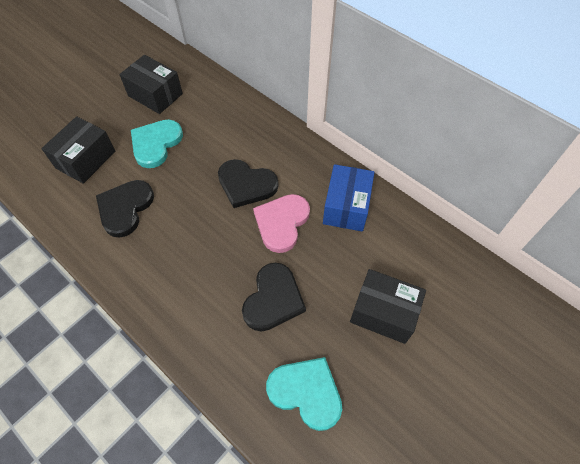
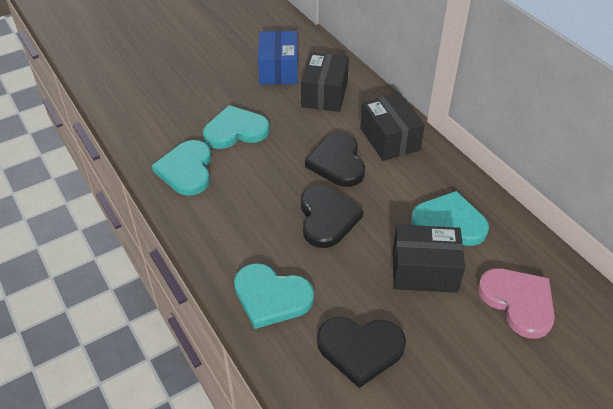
turquoise heart: 2 -> 4

